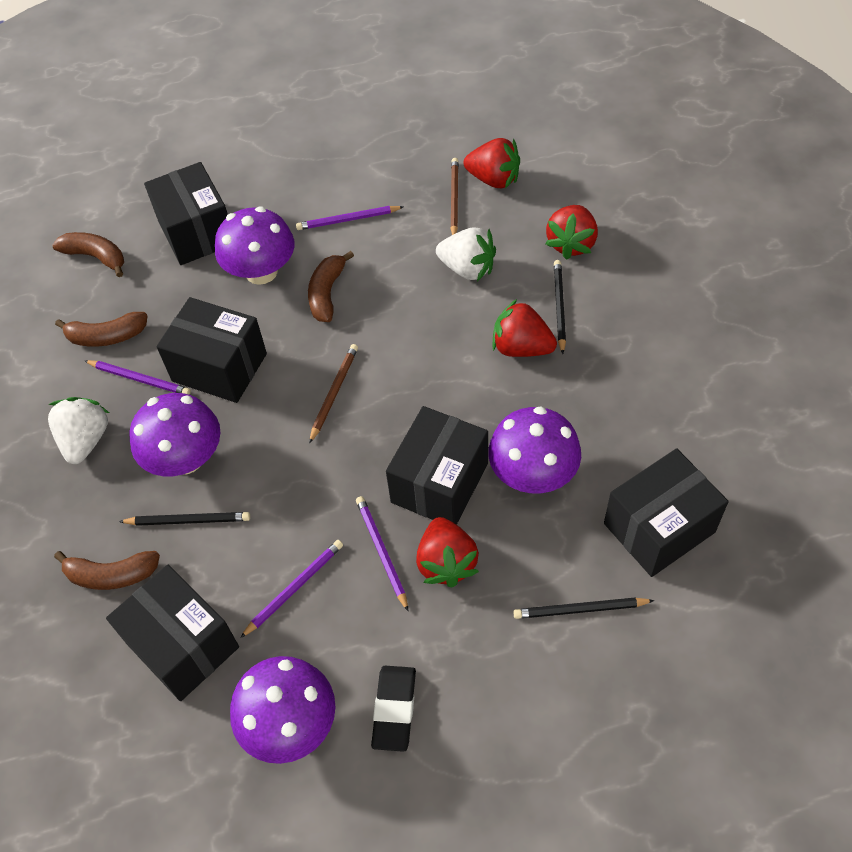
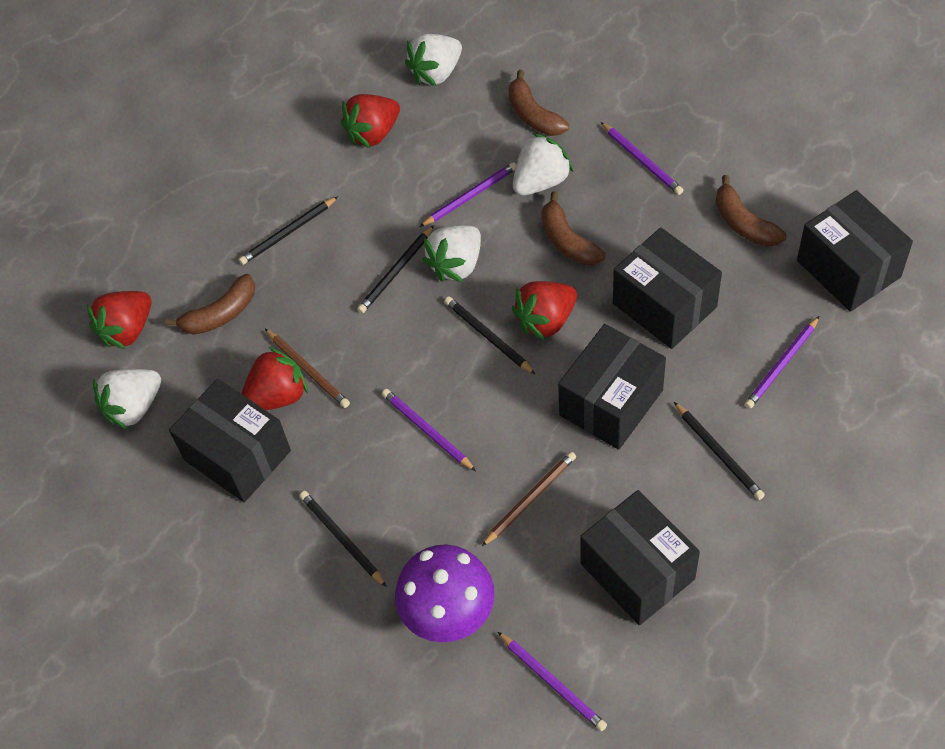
black eraser: 1 -> 0
black pencil: 3 -> 5
purple mushroom: 4 -> 1
purple pencil: 4 -> 5
white strawberry: 2 -> 4

